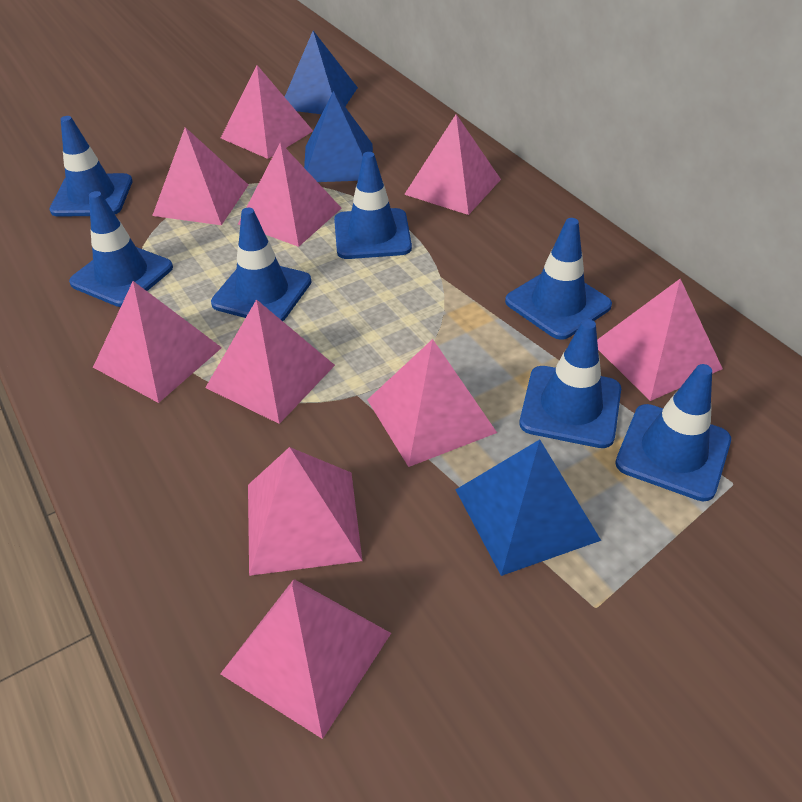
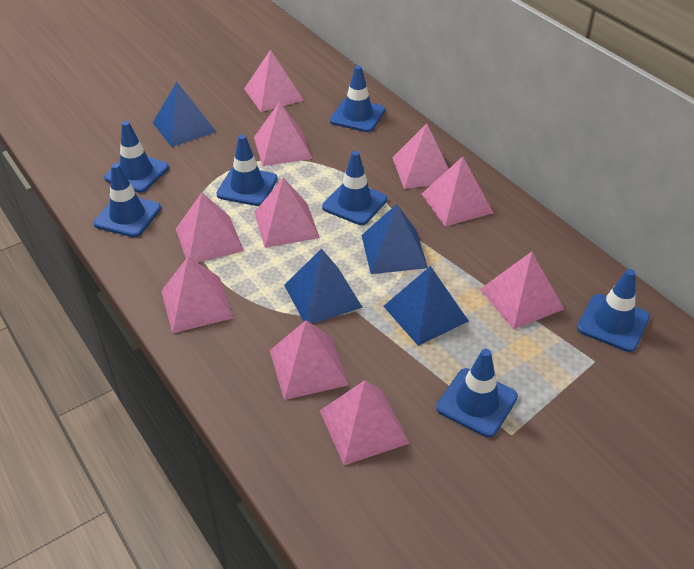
blue pyramid: 3 -> 4

